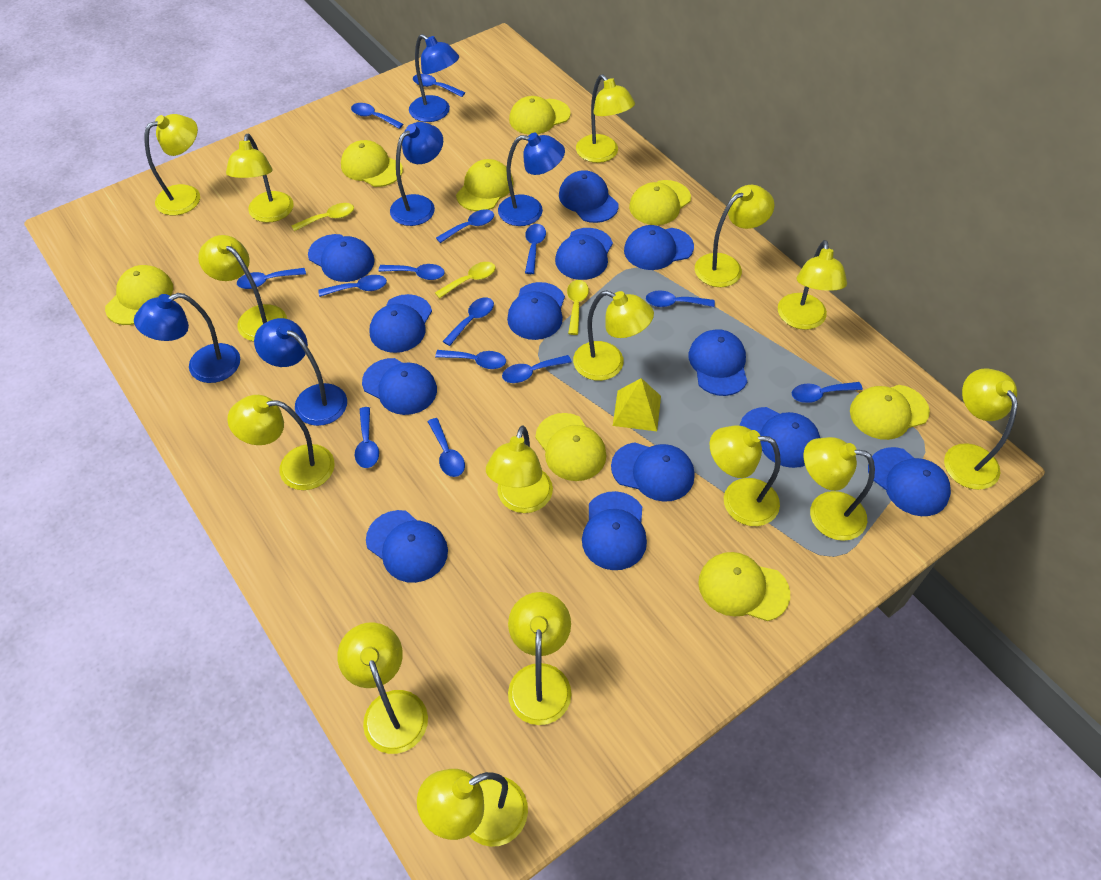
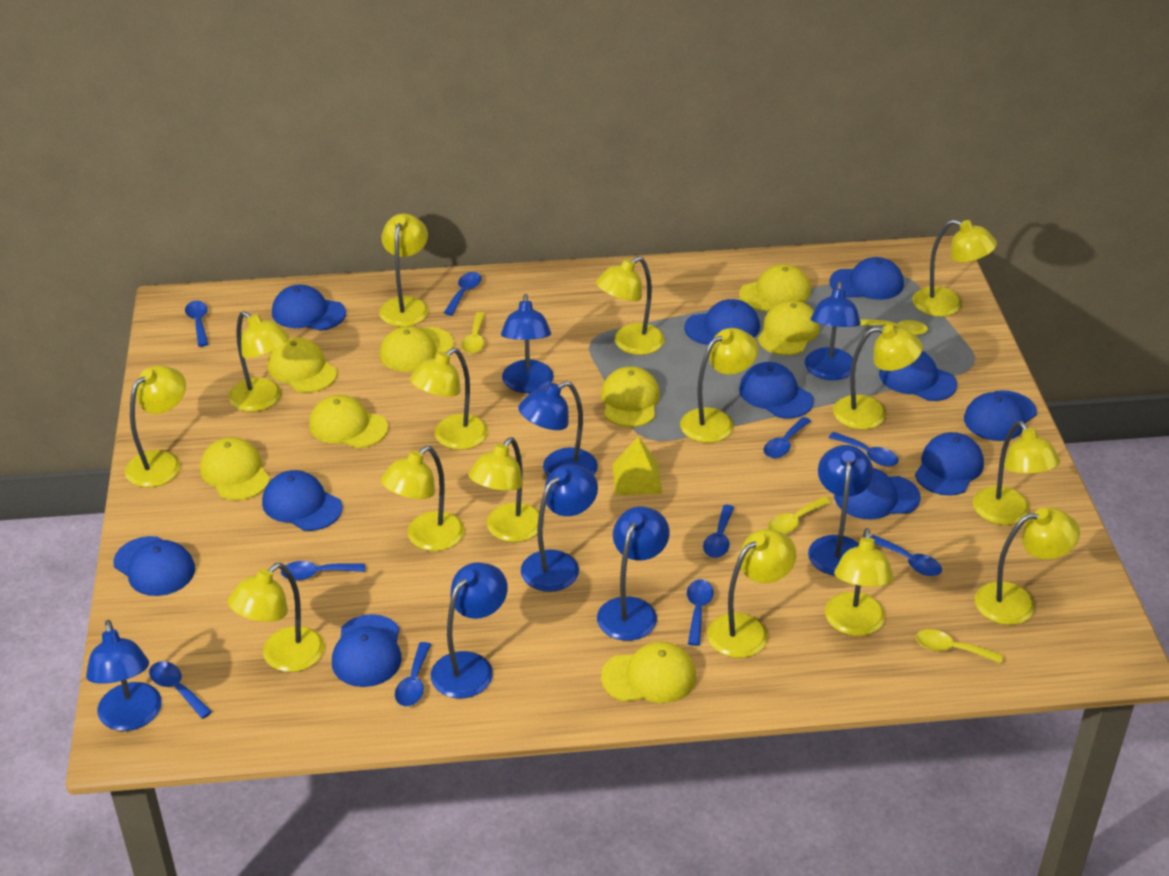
blue cap: 13 -> 11
blue lamp: 5 -> 8
blue spoon: 14 -> 10
yellow spoon: 3 -> 4

